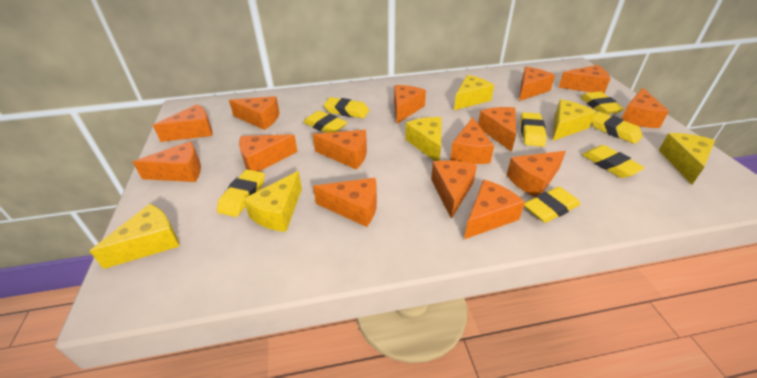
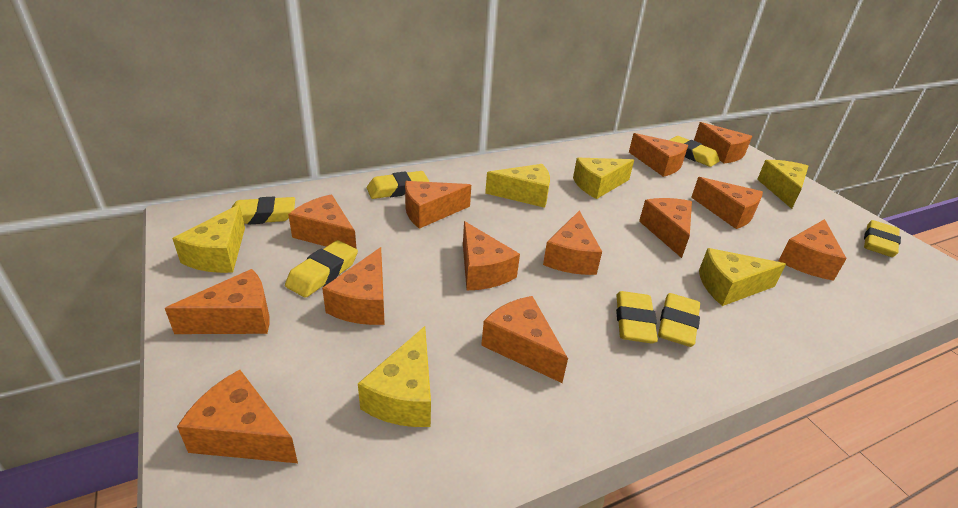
orange cheese: 15 -> 13
yellow eraser: 8 -> 7

